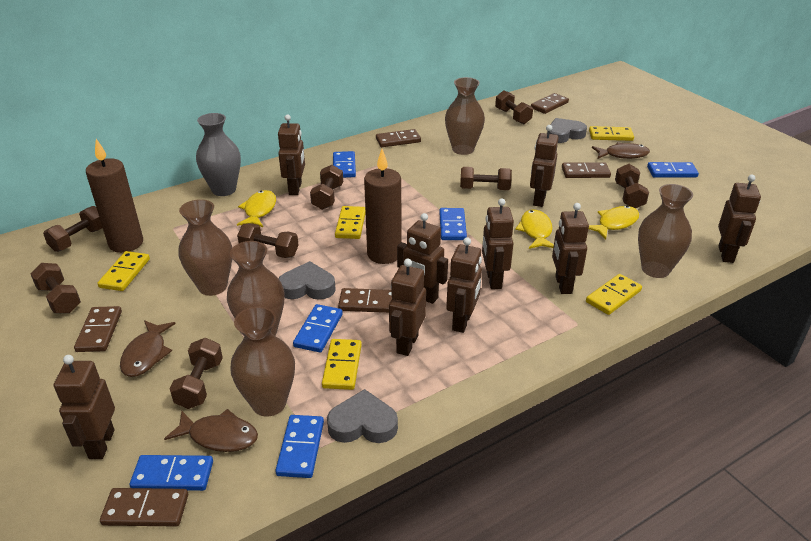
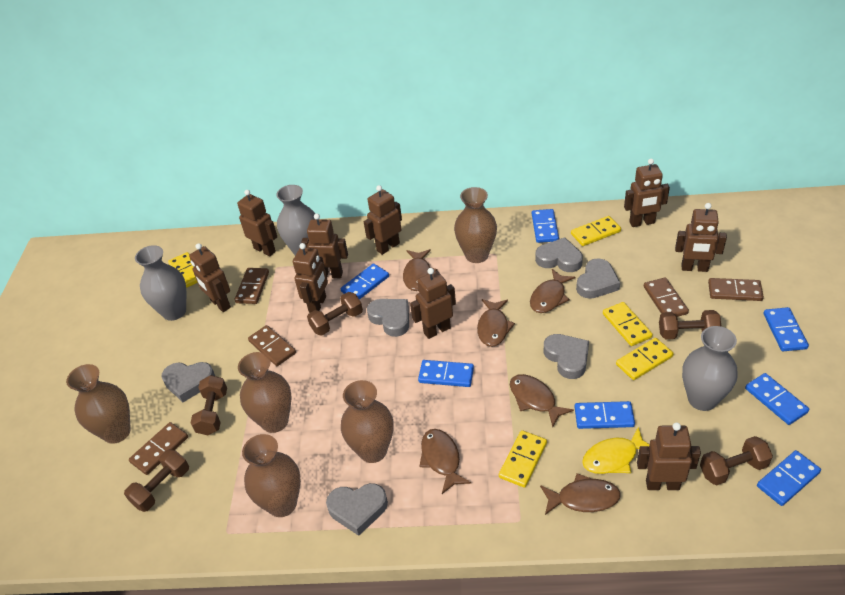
blue domino: 6 -> 7
brown candle: 2 -> 0
brown domino: 6 -> 5
brown dumbbell: 8 -> 5
brown fish: 3 -> 6
grey heart: 3 -> 6
grey vase: 1 -> 3
yellow fish: 3 -> 1

